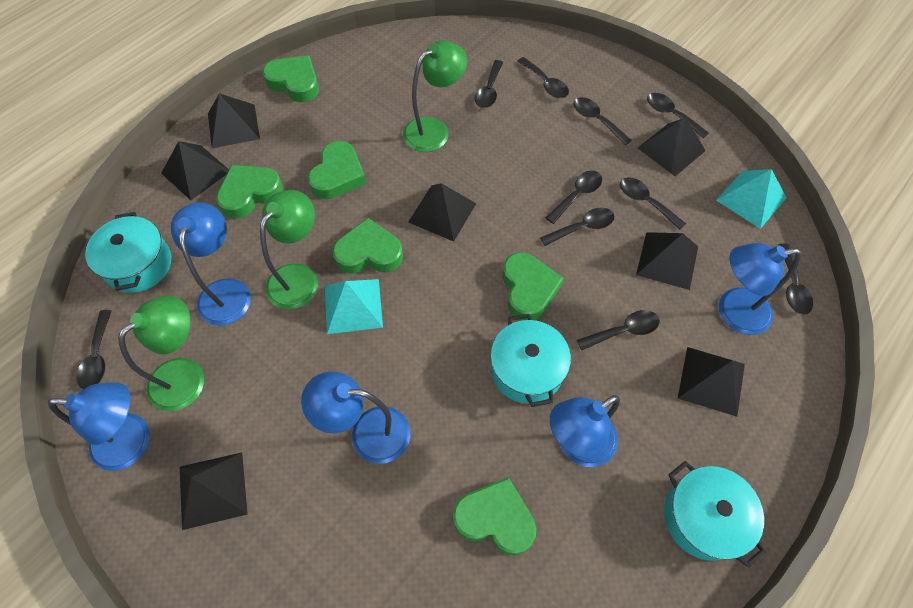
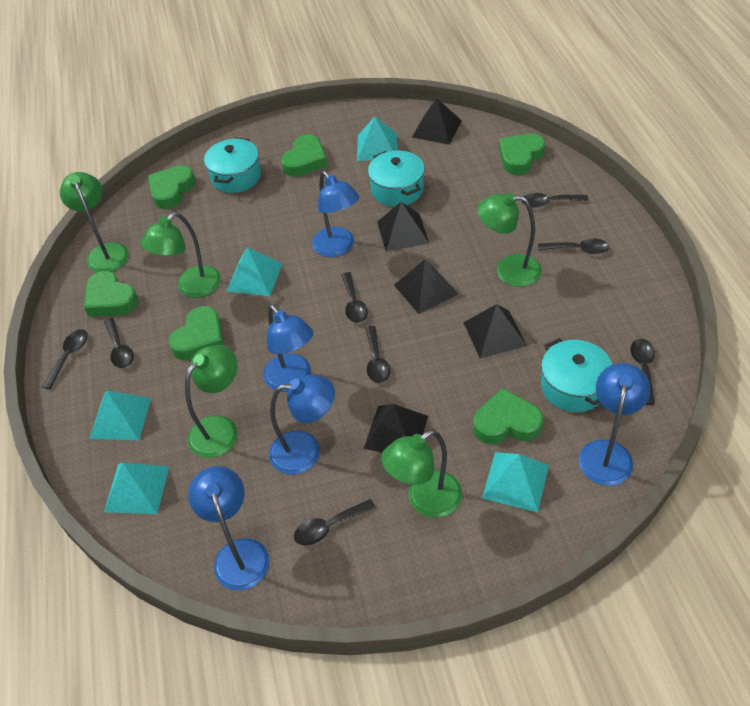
black pyramid: 7 -> 5
black spoon: 10 -> 8
green lamp: 3 -> 5
turquoise pyramid: 2 -> 5

